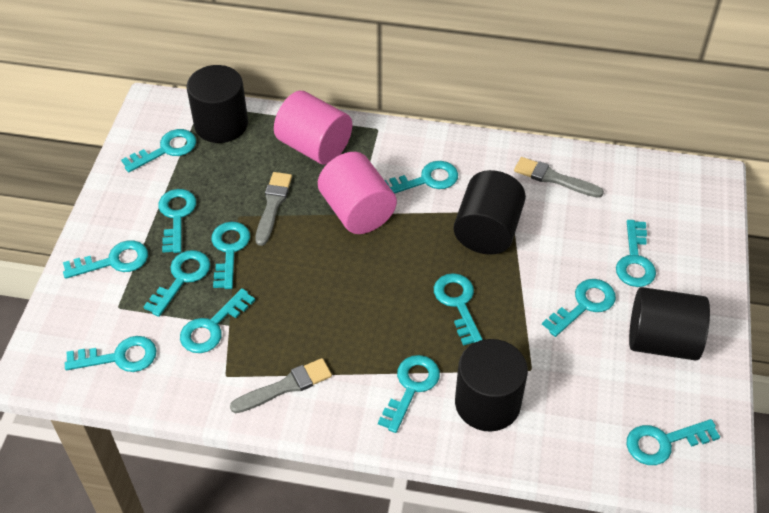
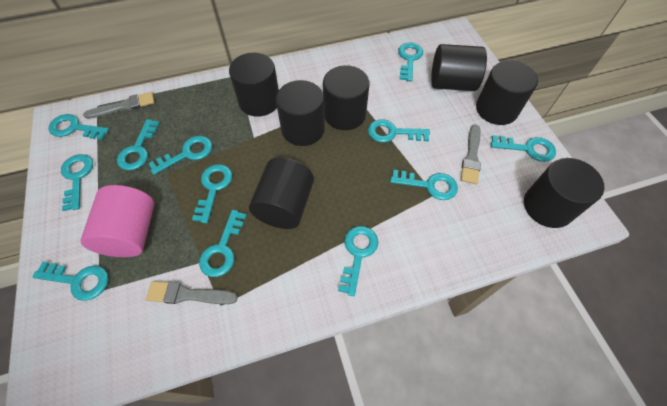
black cylinder: 4 -> 7
pink cylinder: 2 -> 1
turquoise key: 13 -> 12

